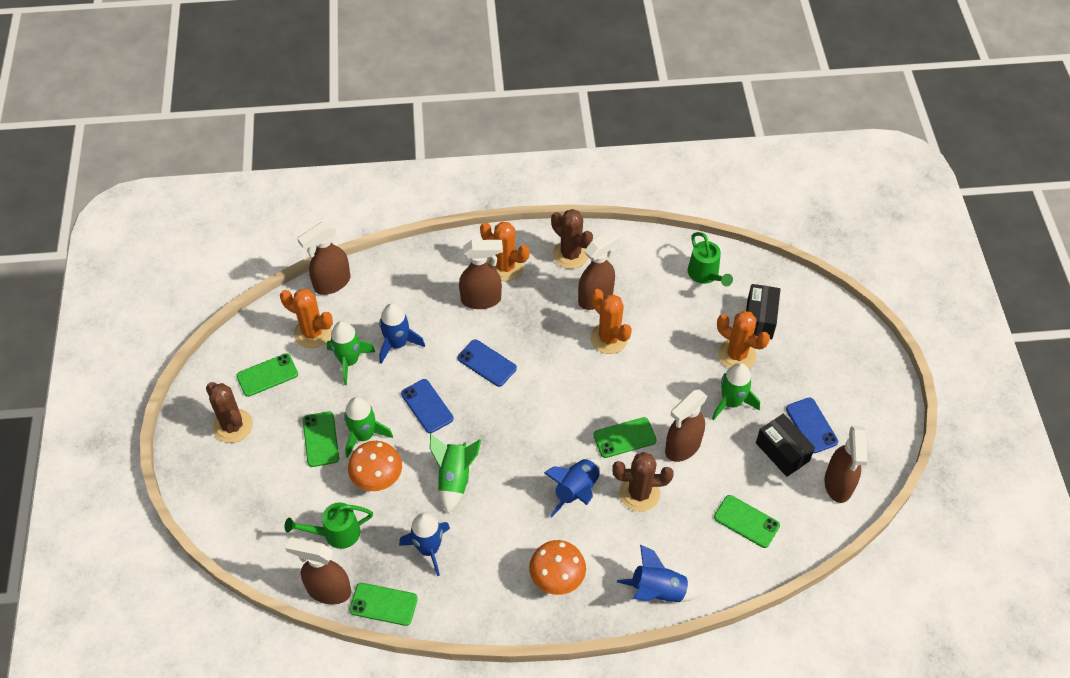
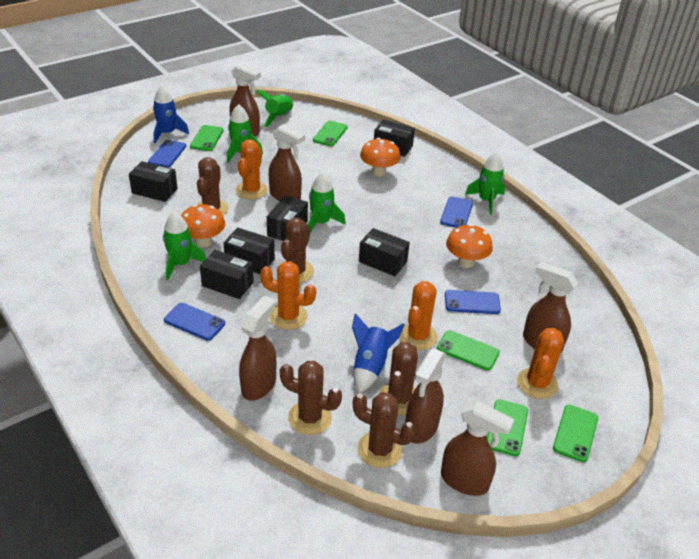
black box: 2 -> 6
blue phone: 3 -> 4
blue rocket: 4 -> 2
brown cactus: 3 -> 5
green rocket: 4 -> 5
green watering can: 2 -> 0
orange mushroom: 2 -> 3

